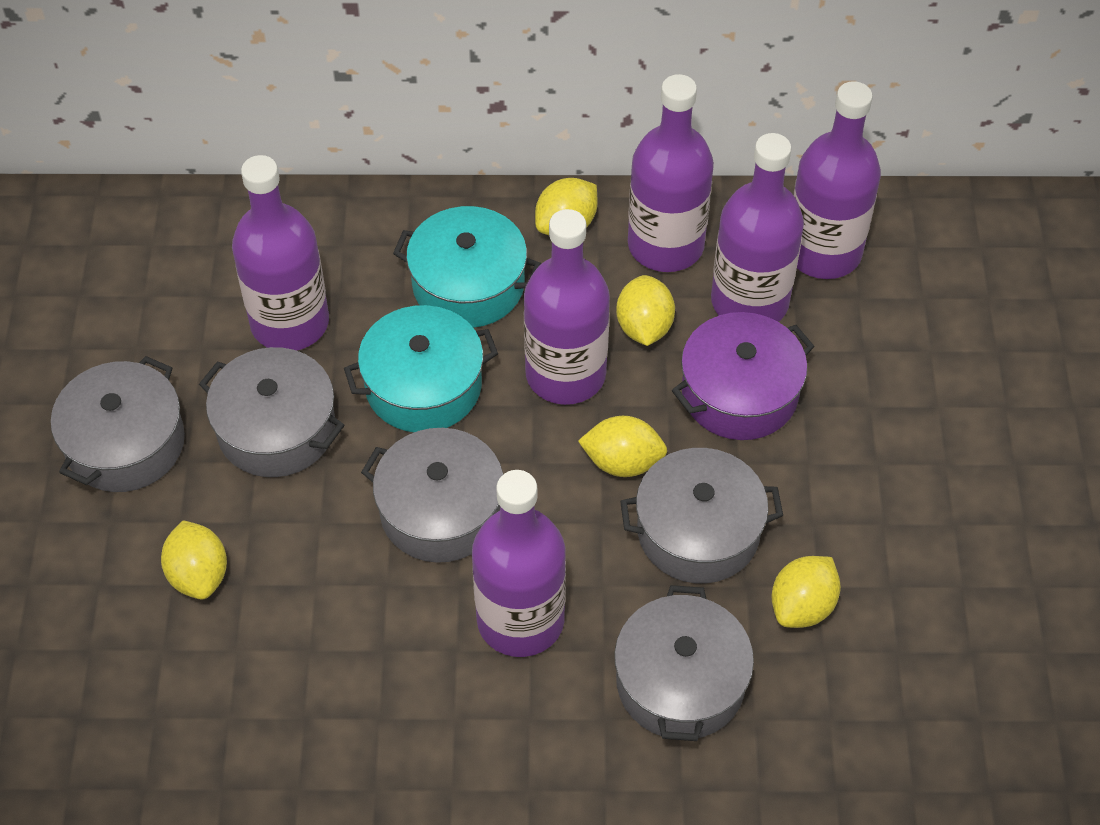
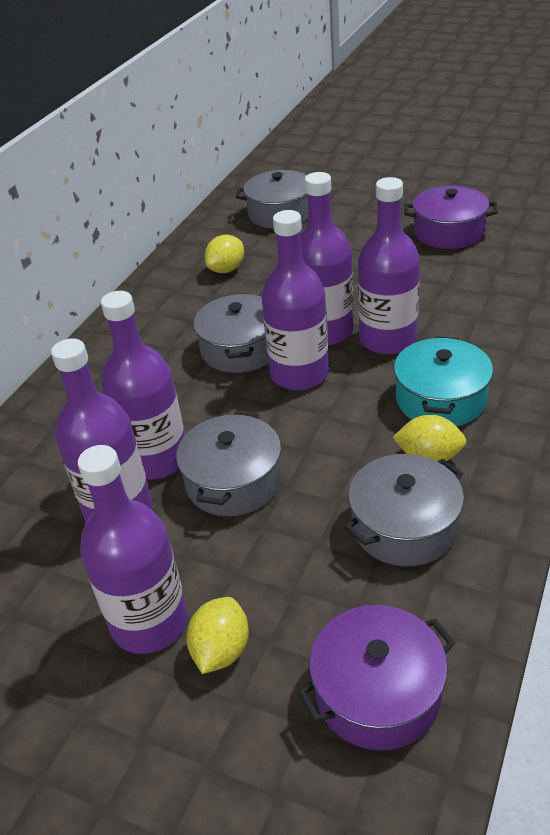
grey pot: 5 -> 4
purple pot: 1 -> 2
turquoise pot: 2 -> 1
yellow lemon: 5 -> 3

